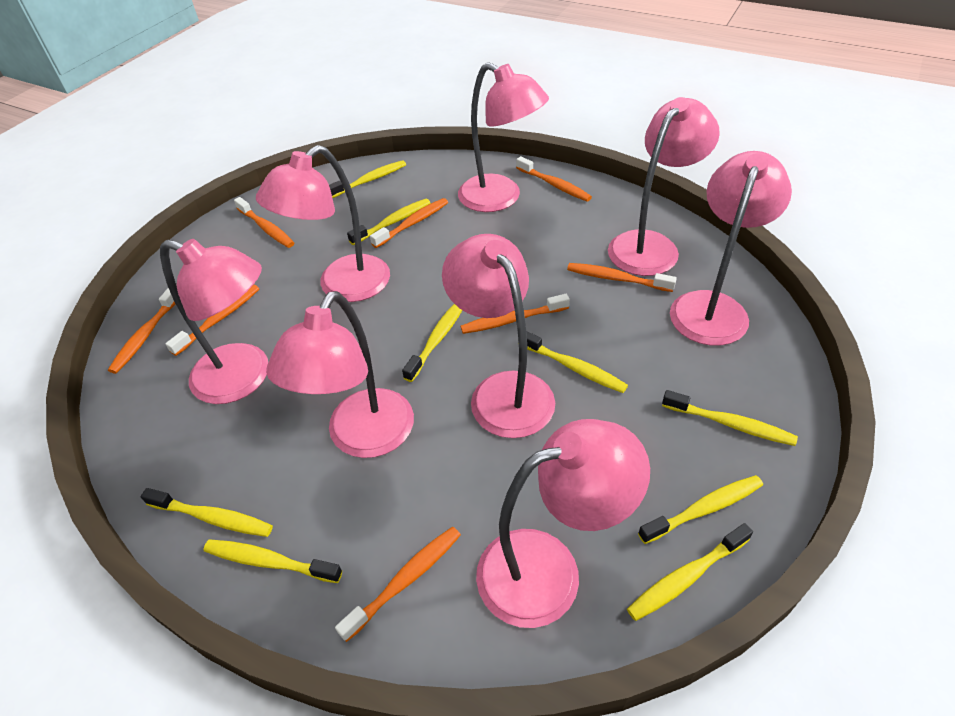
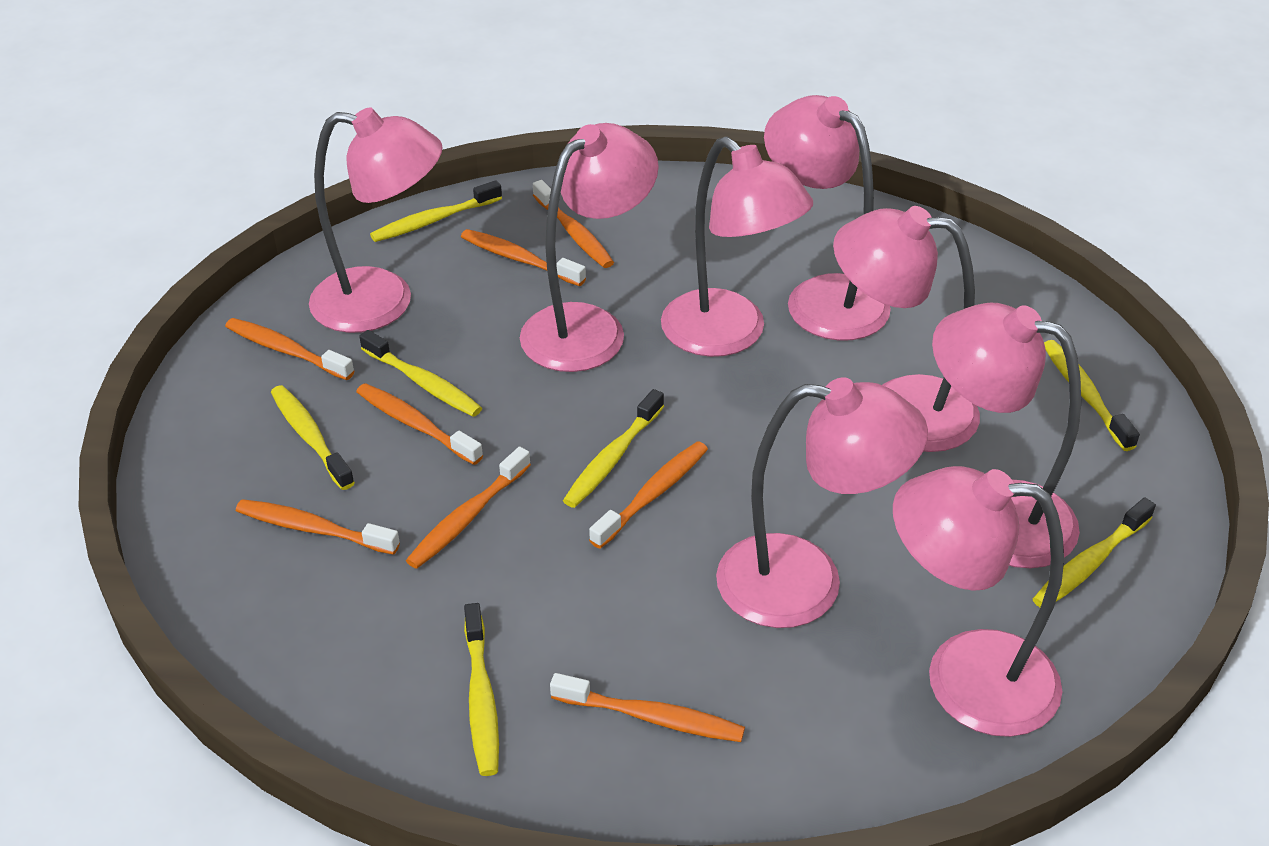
yellow toothbrush: 9 -> 7

